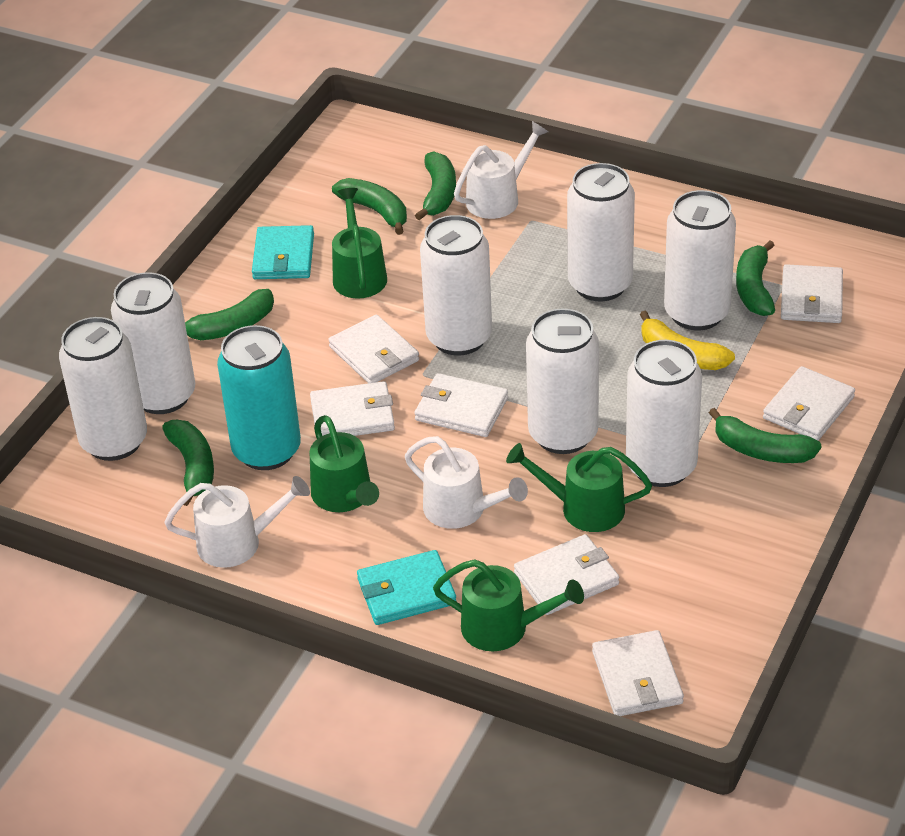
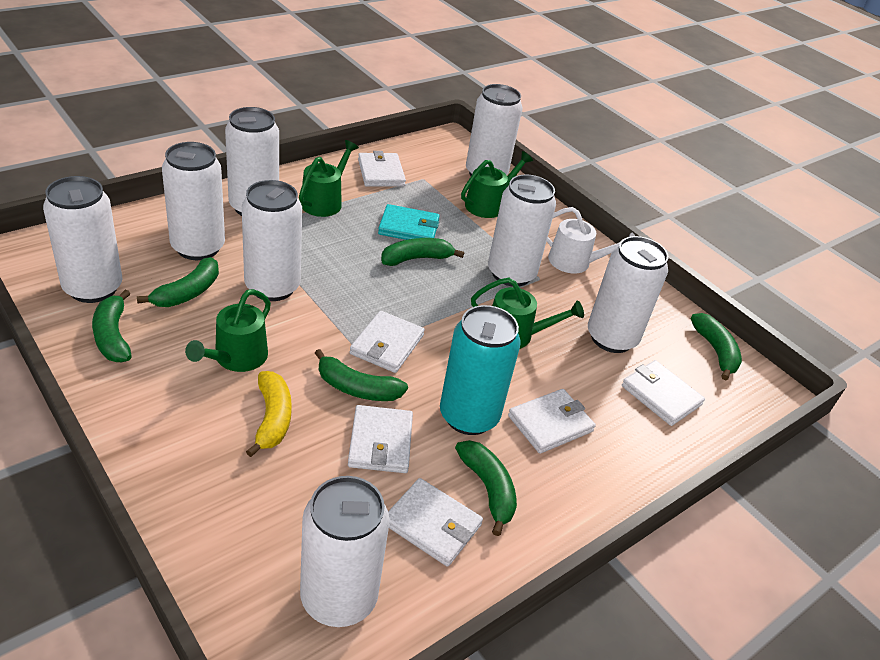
turquoise wallet: 2 -> 1
white can: 7 -> 8
white wallet: 7 -> 6
white watering can: 3 -> 1

